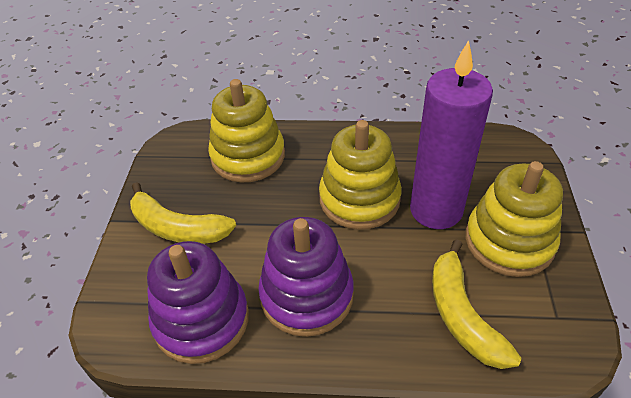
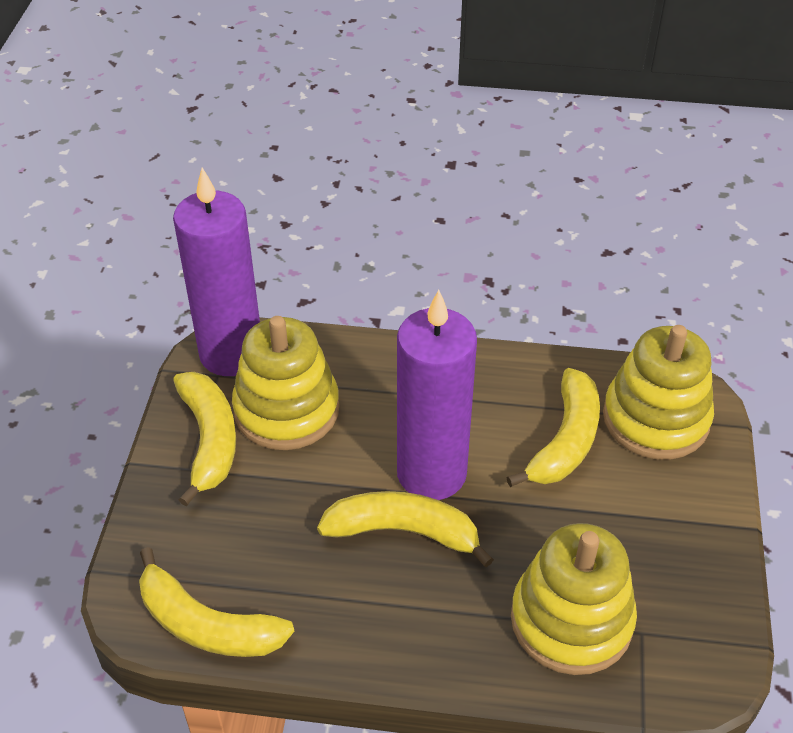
purple candle: 1 -> 2
purple stacking toy: 2 -> 0
yellow banana: 2 -> 4

